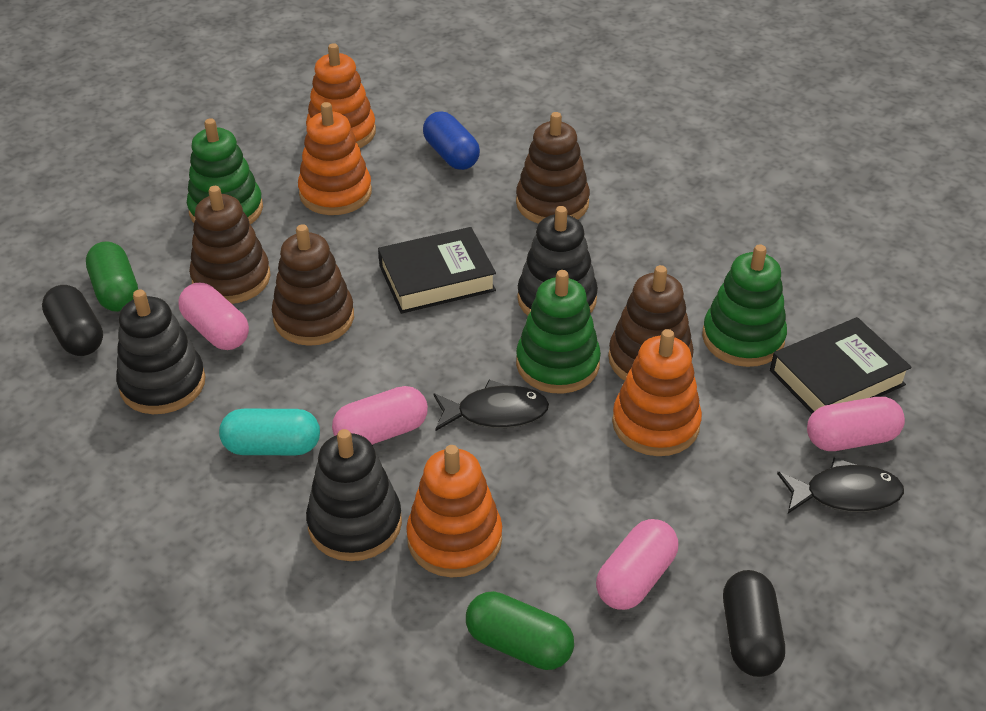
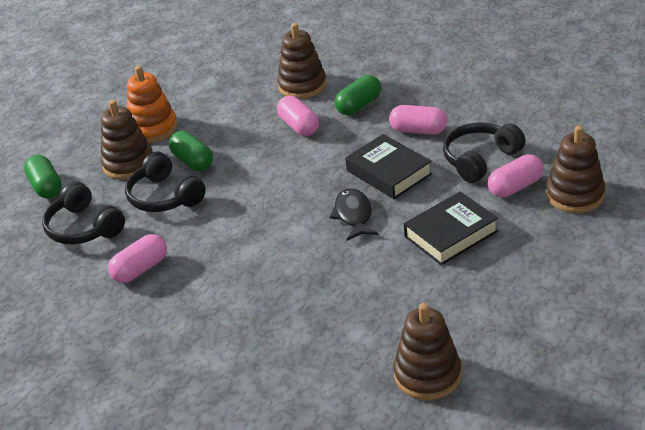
black capsule: 2 -> 0
black fish: 2 -> 1
black headphones: 0 -> 3
black stacking toy: 3 -> 0
blue capsule: 1 -> 0
green capsule: 2 -> 3
green stacking toy: 3 -> 0
orange stacking toy: 4 -> 1
turquoise capsule: 1 -> 0

